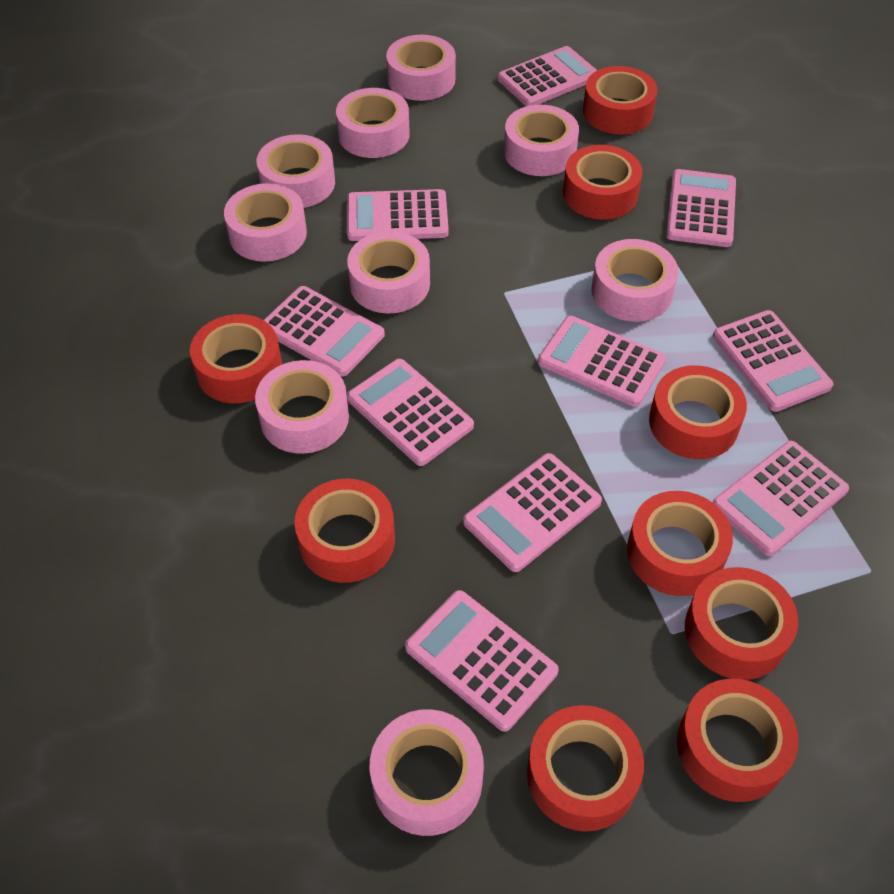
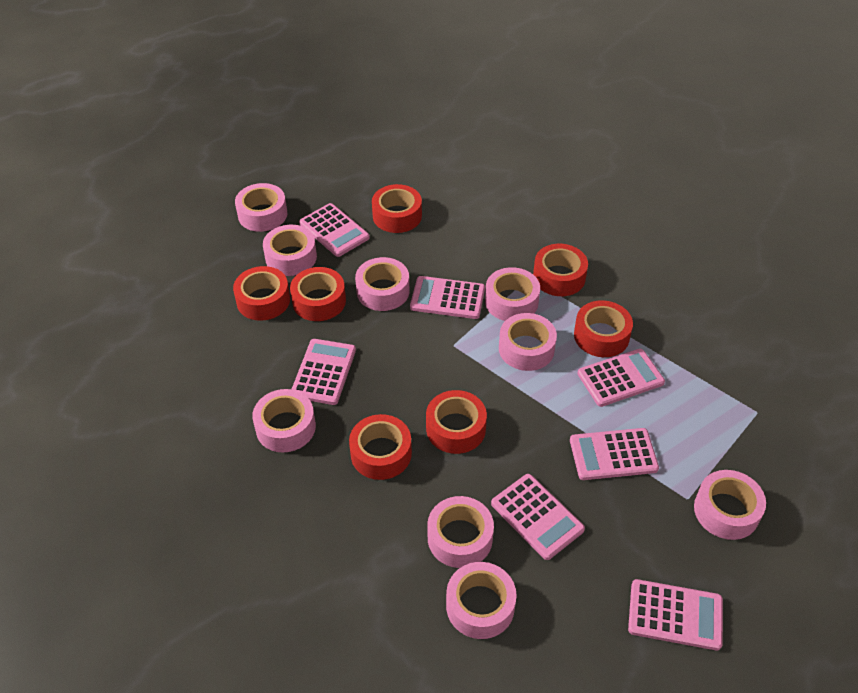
pink calculator: 10 -> 7
red tape: 9 -> 7

